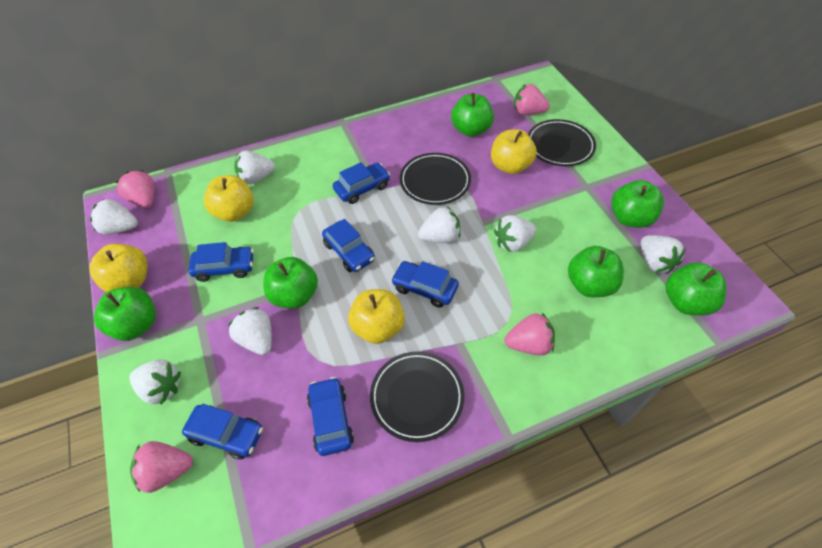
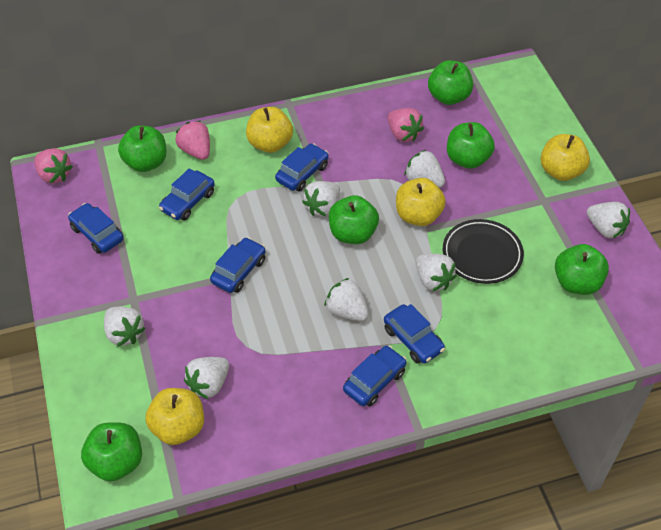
black plate: 3 -> 1
pink strawberry: 4 -> 3

